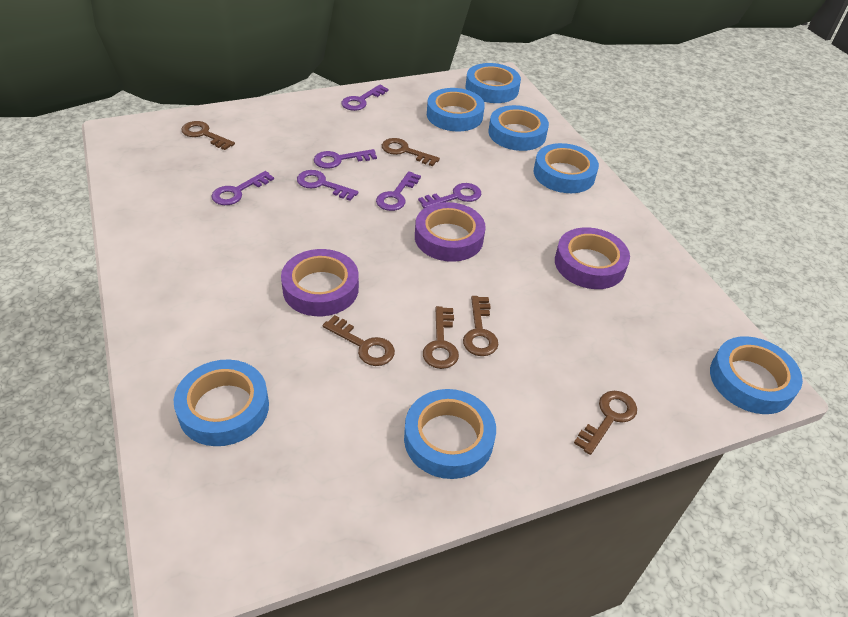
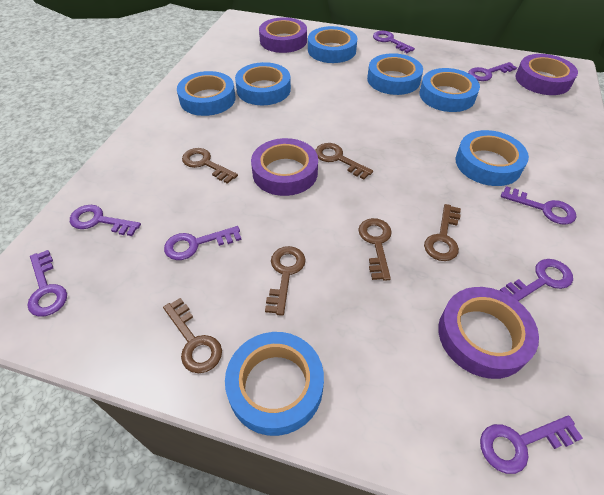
purple key: 6 -> 8
purple tape: 3 -> 4

